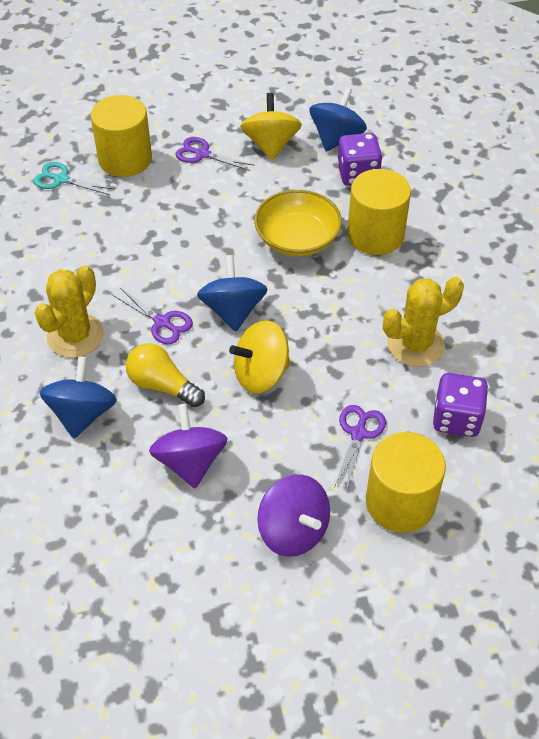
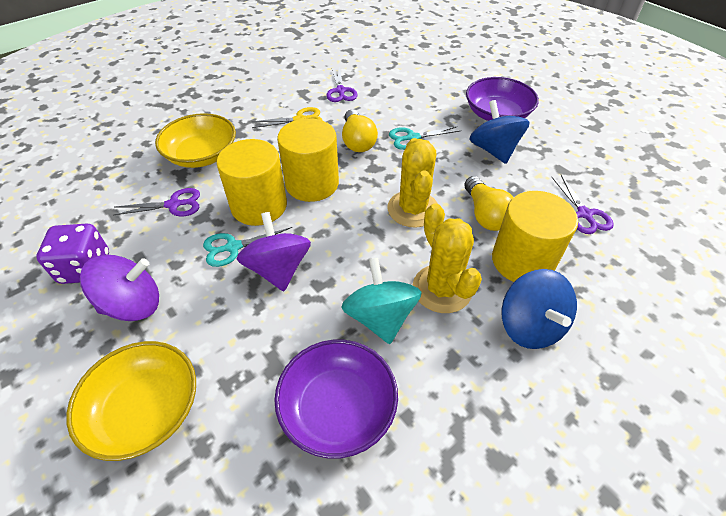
blue spinning top: 3 -> 2
purple bowl: 0 -> 2
purple dice: 2 -> 1
turquoise scissors: 1 -> 2
turquoise spinning top: 0 -> 1
yellow bowl: 1 -> 2
yellow light bulb: 1 -> 2
yellow scissors: 0 -> 1
yellow spinning top: 2 -> 0

